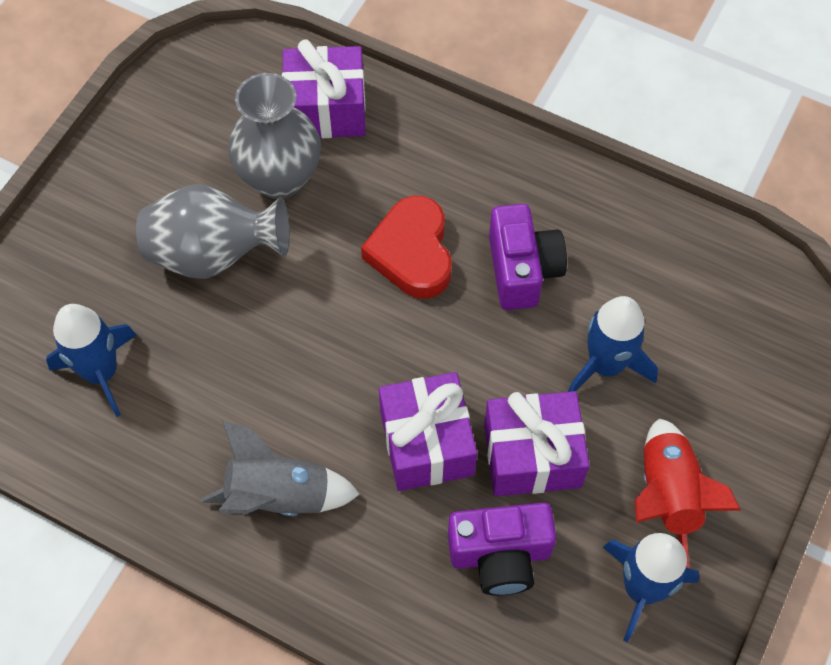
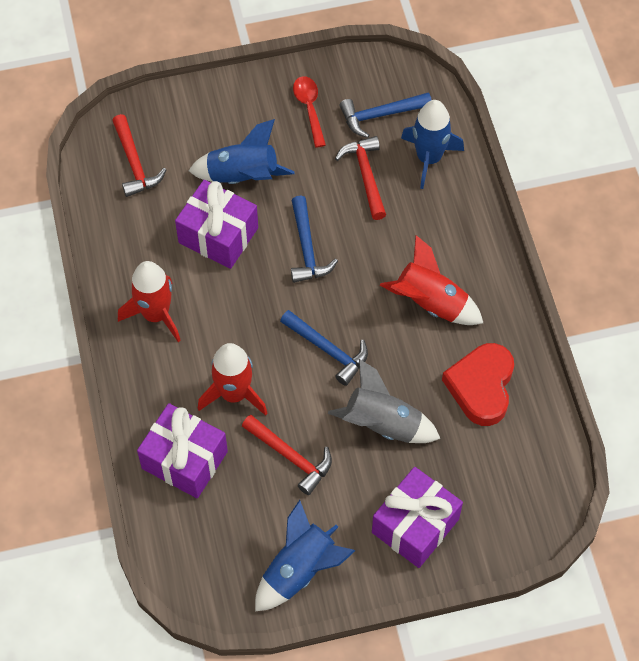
blue hammer: 0 -> 3
grey vase: 2 -> 0
purple camera: 2 -> 0
red hammer: 0 -> 3
red rocket: 1 -> 3
red spoon: 0 -> 1

